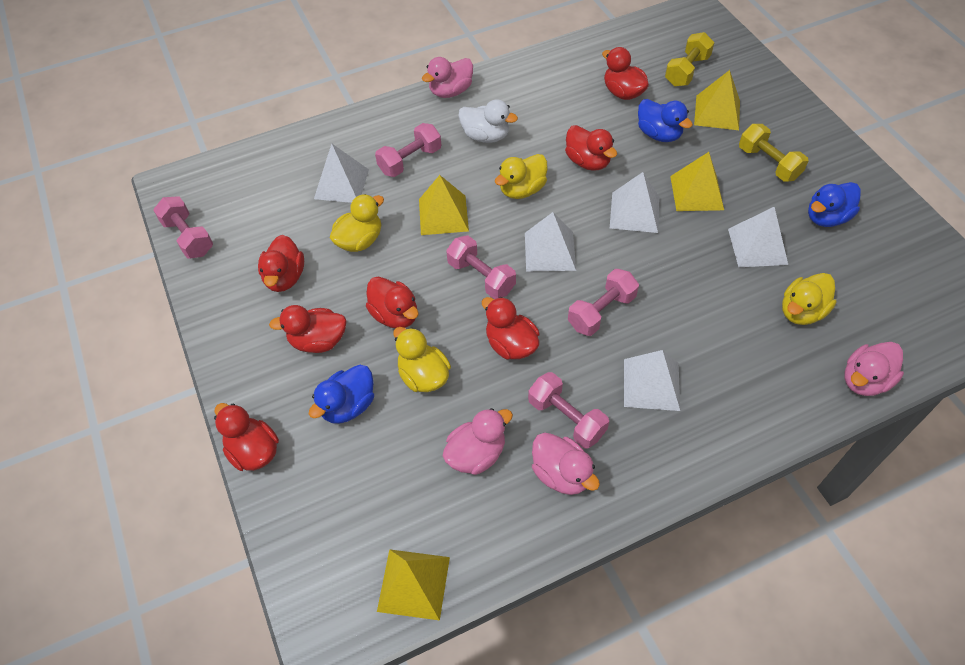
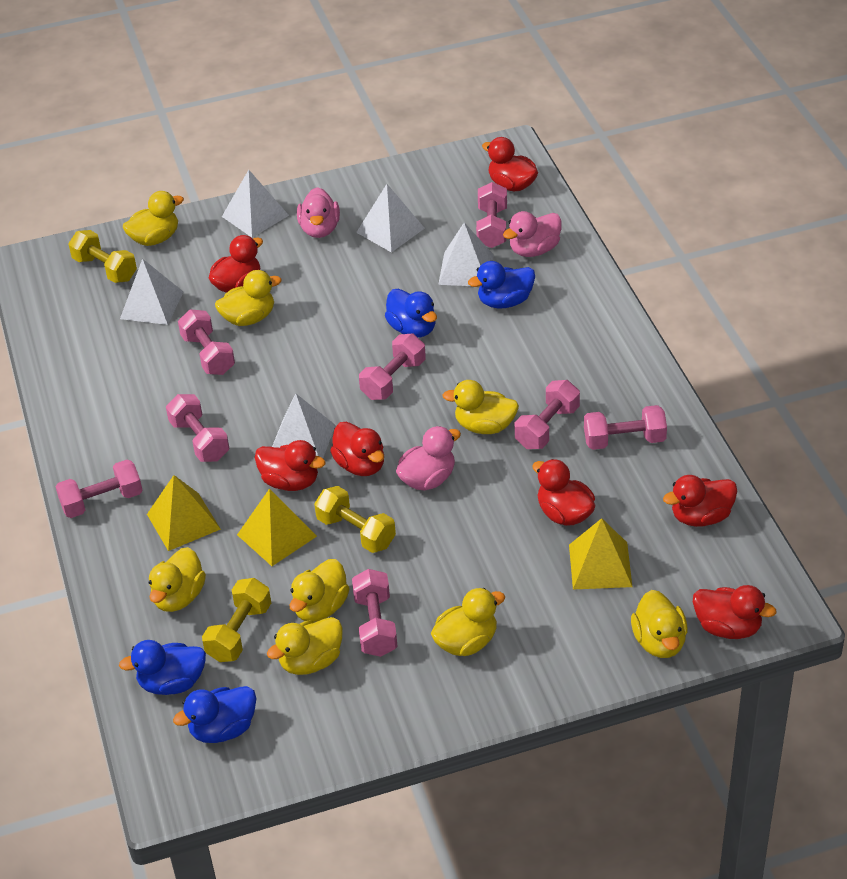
blue duck: 3 -> 4
pink duck: 4 -> 3
pink dumbbell: 5 -> 8
white duck: 1 -> 0
yellow duck: 4 -> 8
yellow dumbbell: 2 -> 3
yellow pyramid: 4 -> 3

